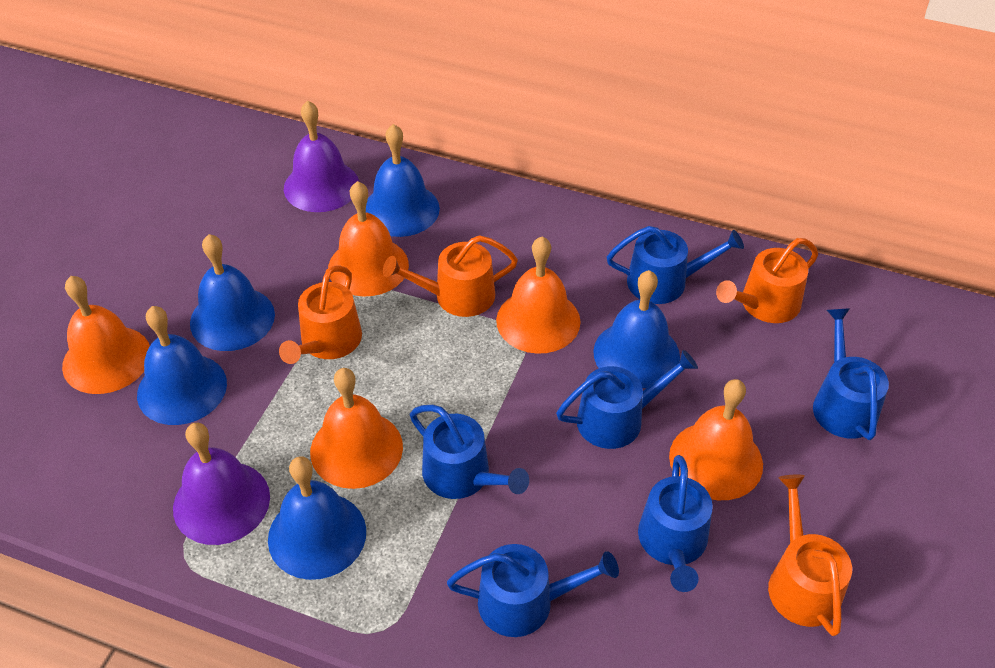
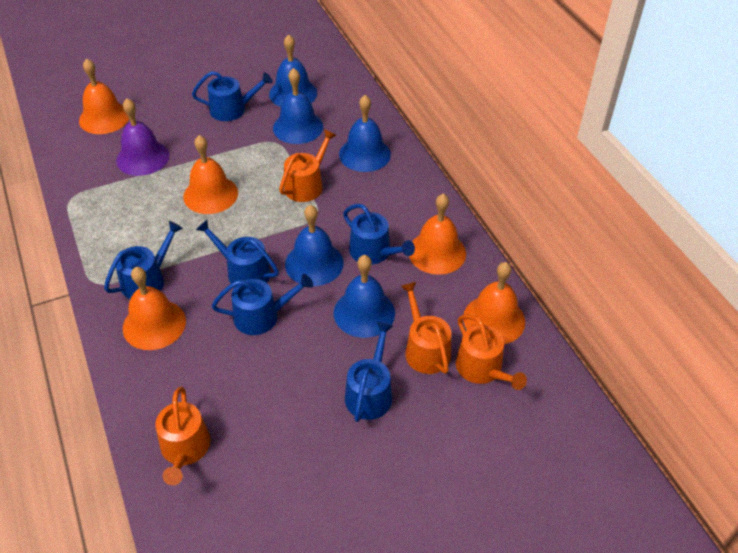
purple bell: 2 -> 1

